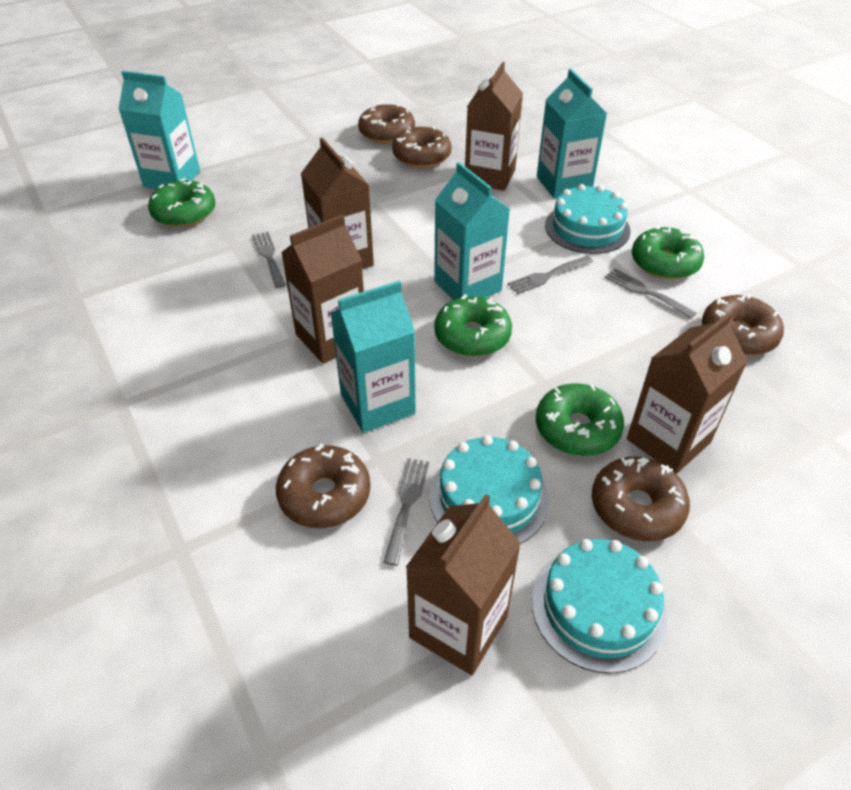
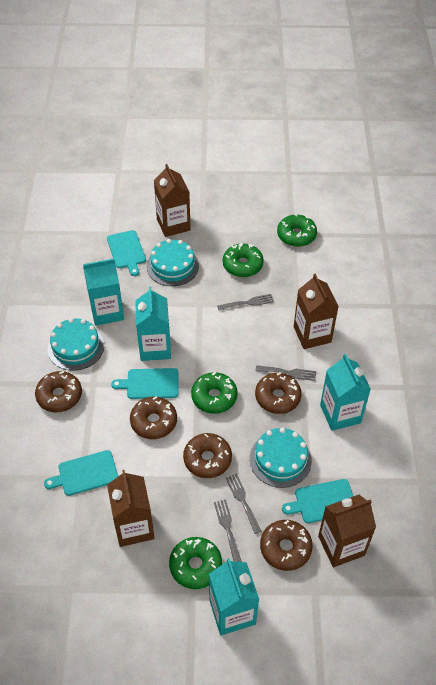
brown carton: 5 -> 4
turquoise cutting board: 0 -> 4

